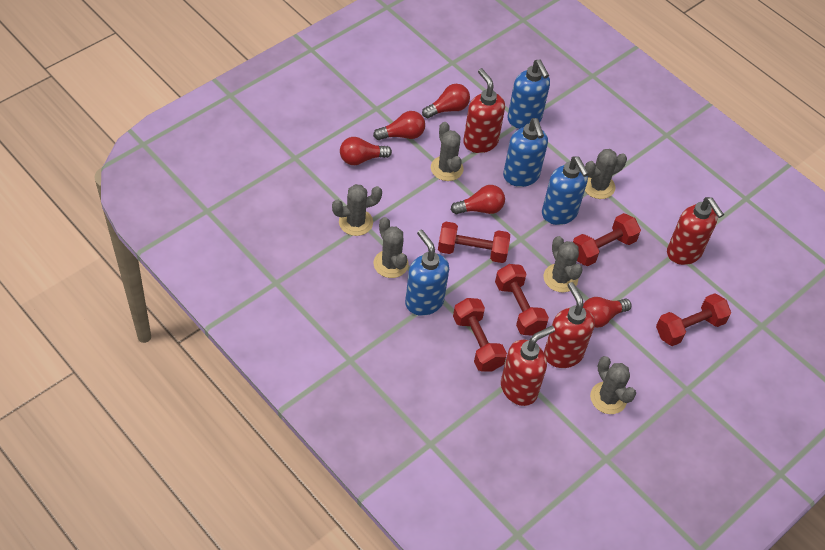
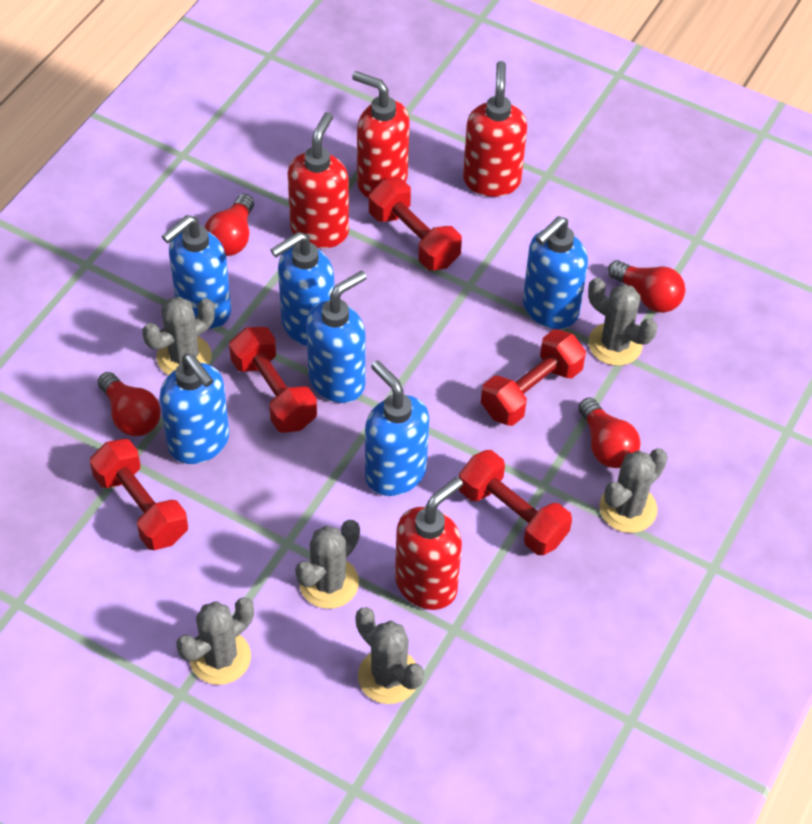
blue soap dispenser: 4 -> 6
red light bulb: 5 -> 4

